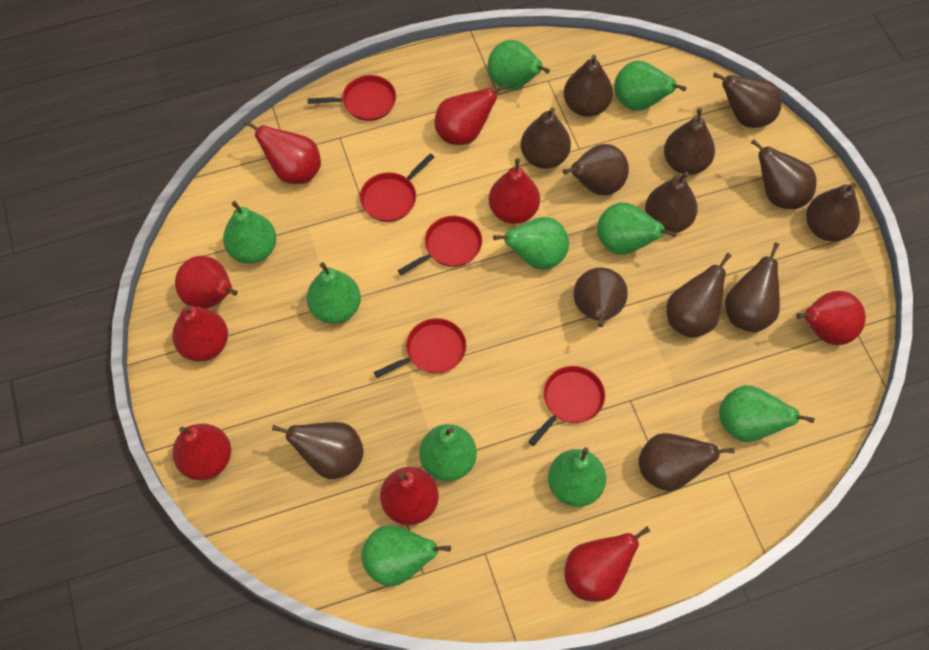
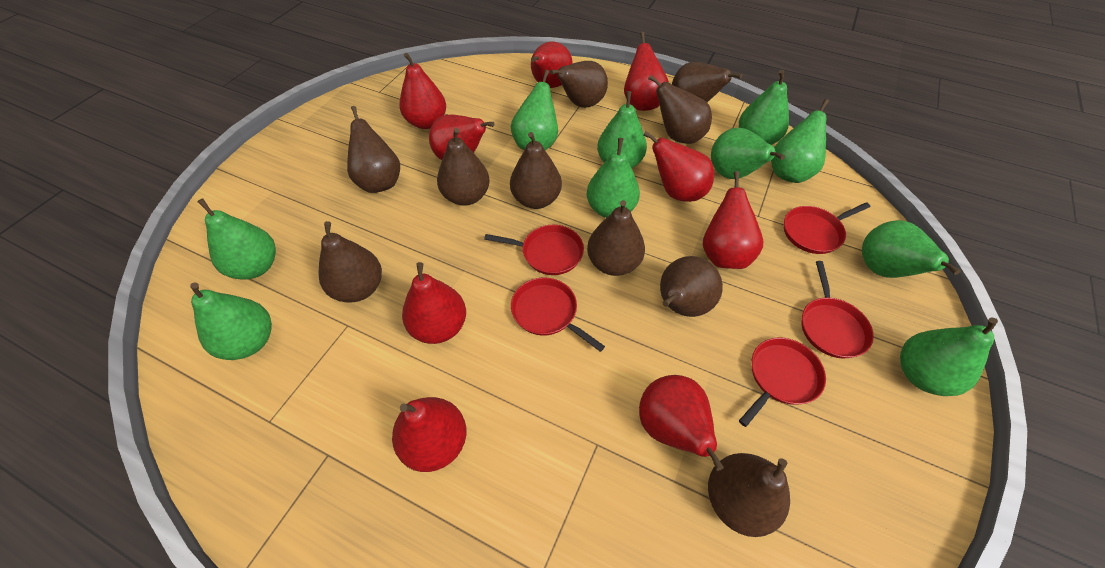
brown pear: 13 -> 10

